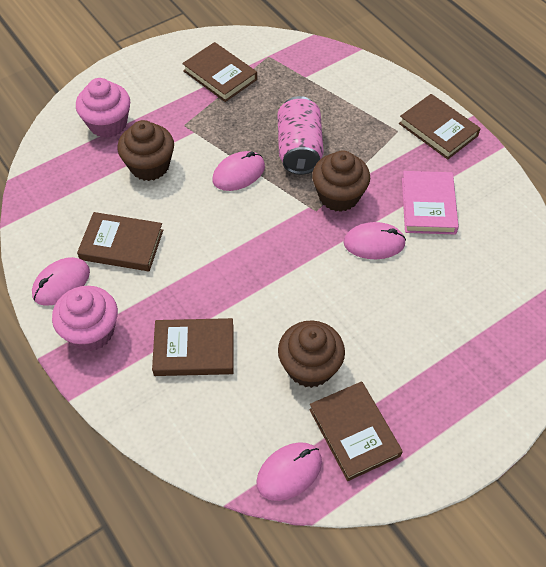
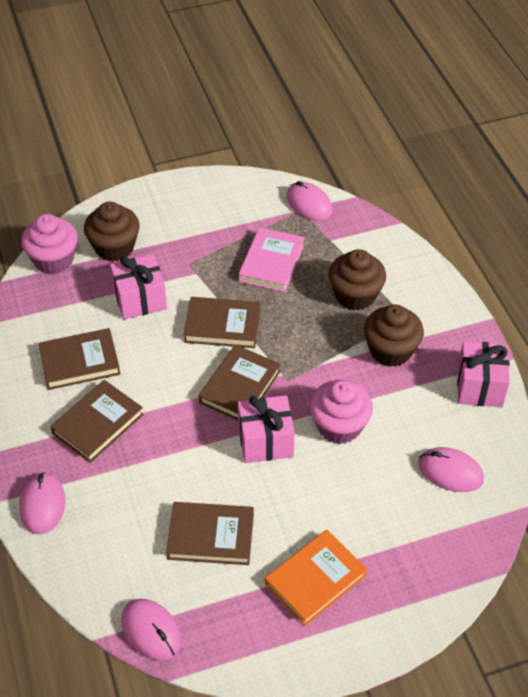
orange book: 0 -> 1
pink can: 1 -> 0
pink gift: 0 -> 3

